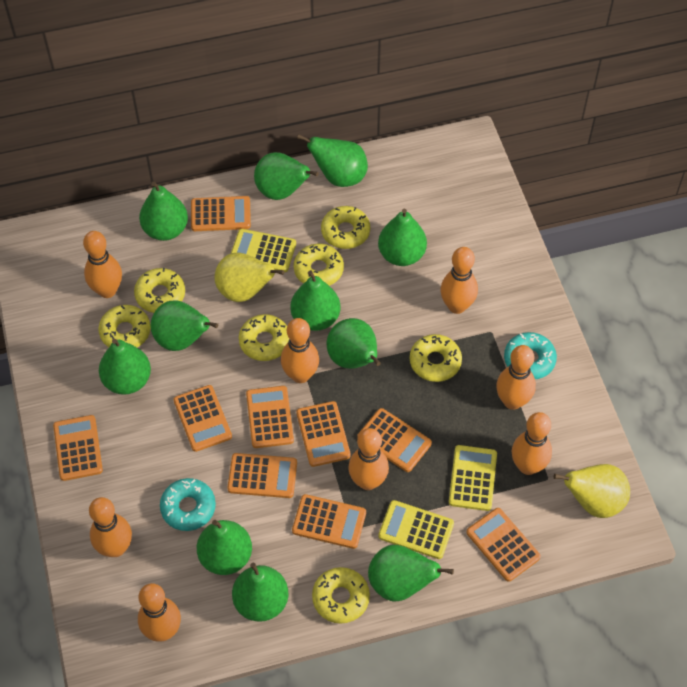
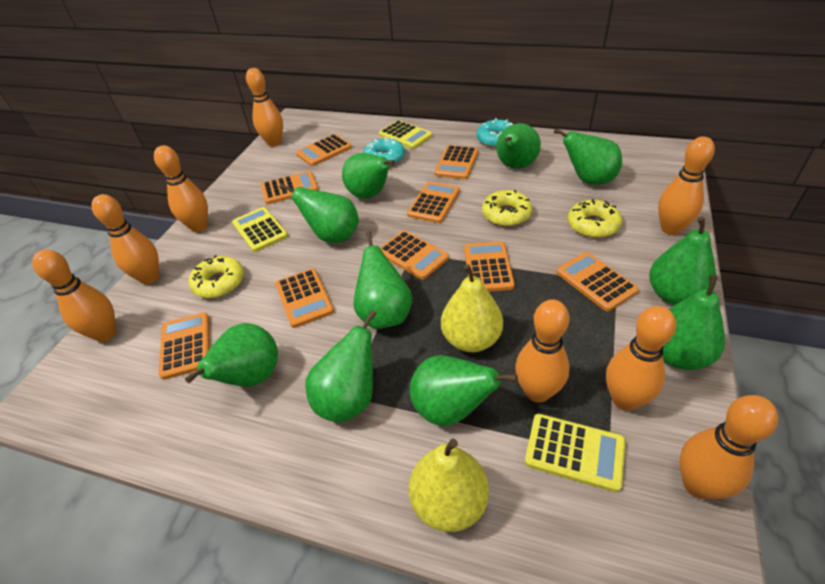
green pear: 11 -> 10
yellow donut: 7 -> 3

